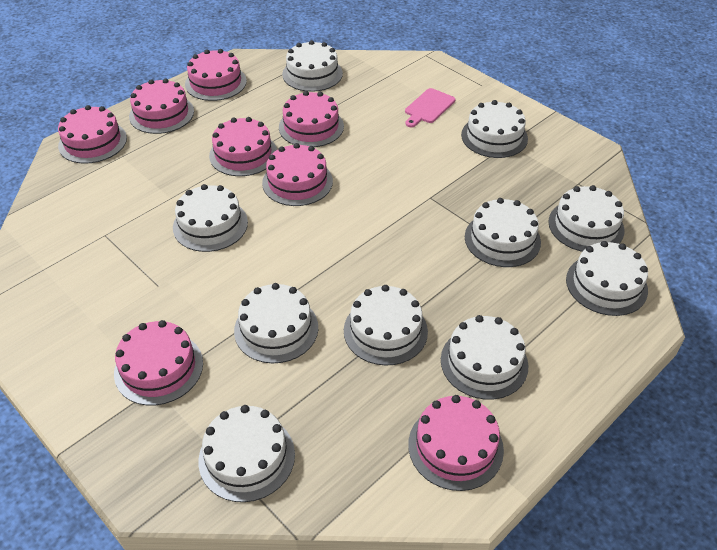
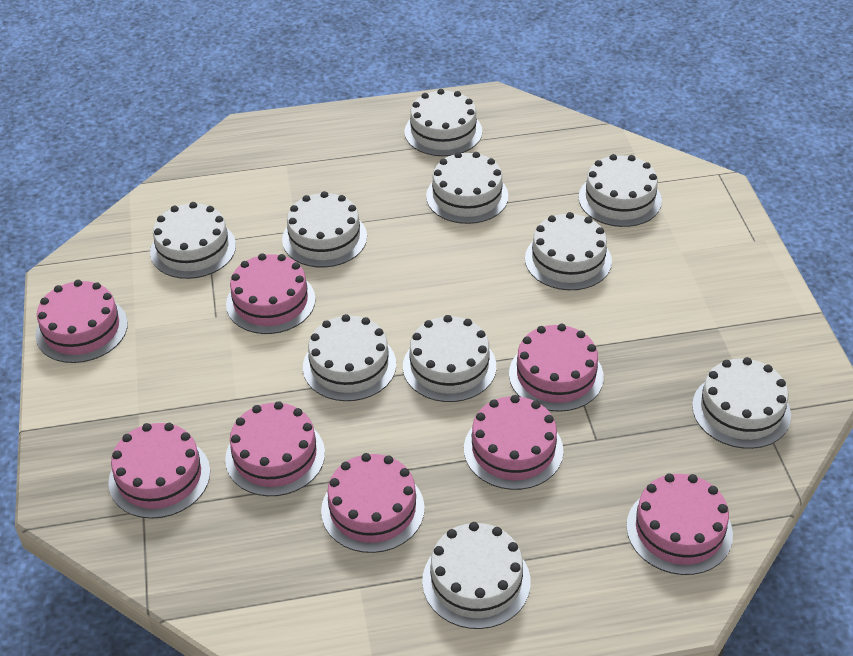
pink cutting board: 1 -> 0

